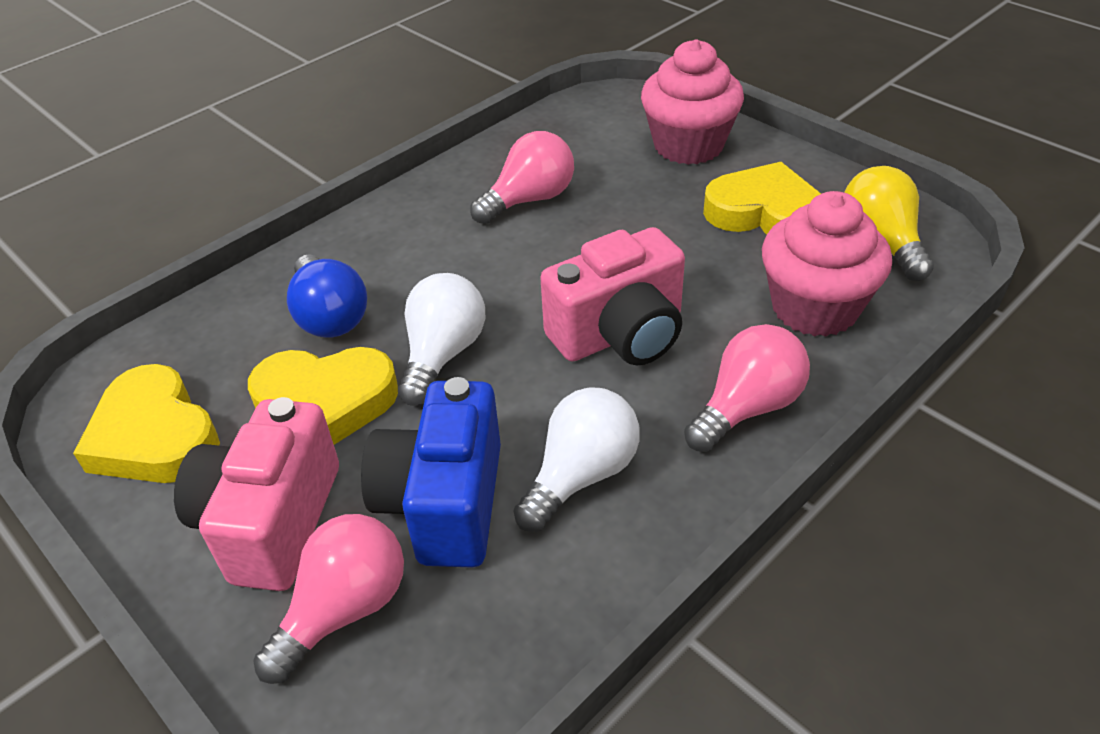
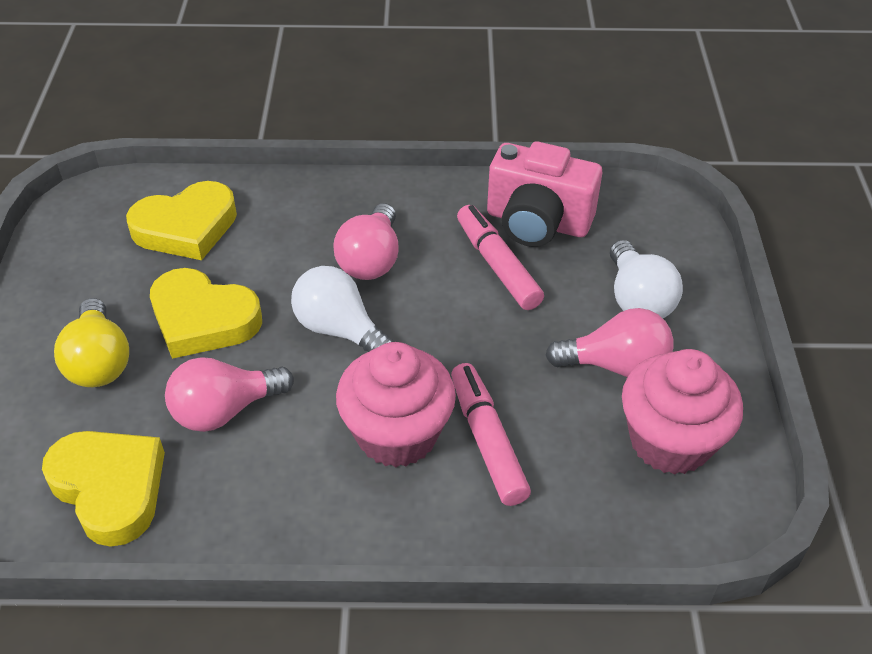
blue camera: 1 -> 0
blue light bulb: 1 -> 0
pink camera: 2 -> 1
pink marker: 0 -> 2

